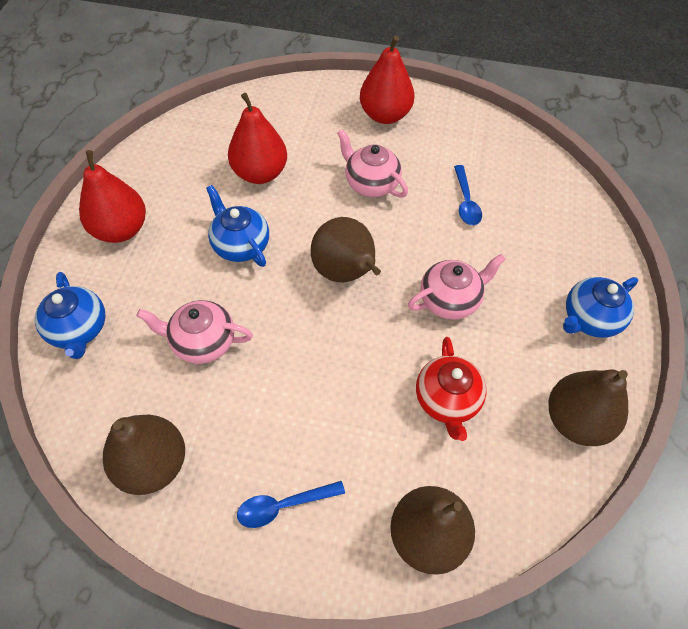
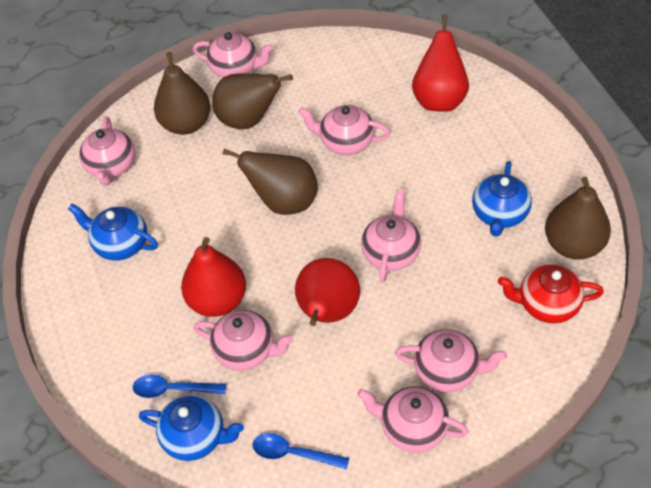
pink teapot: 3 -> 7

